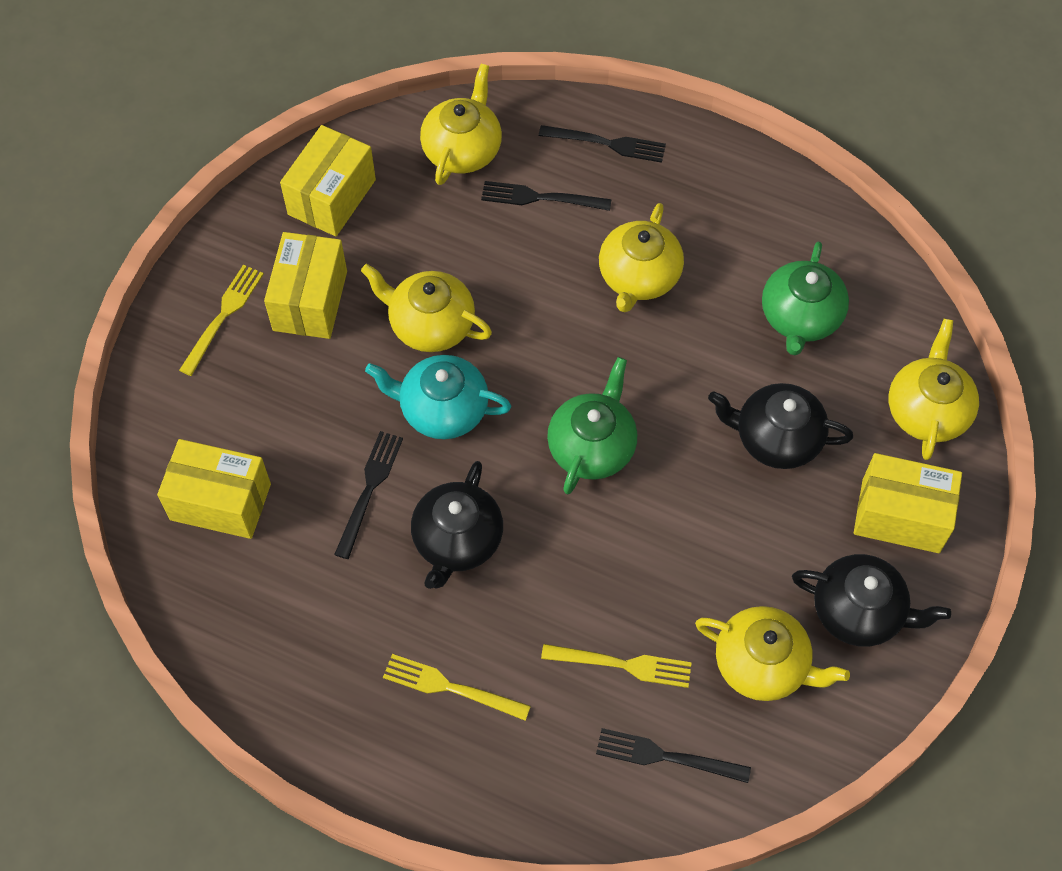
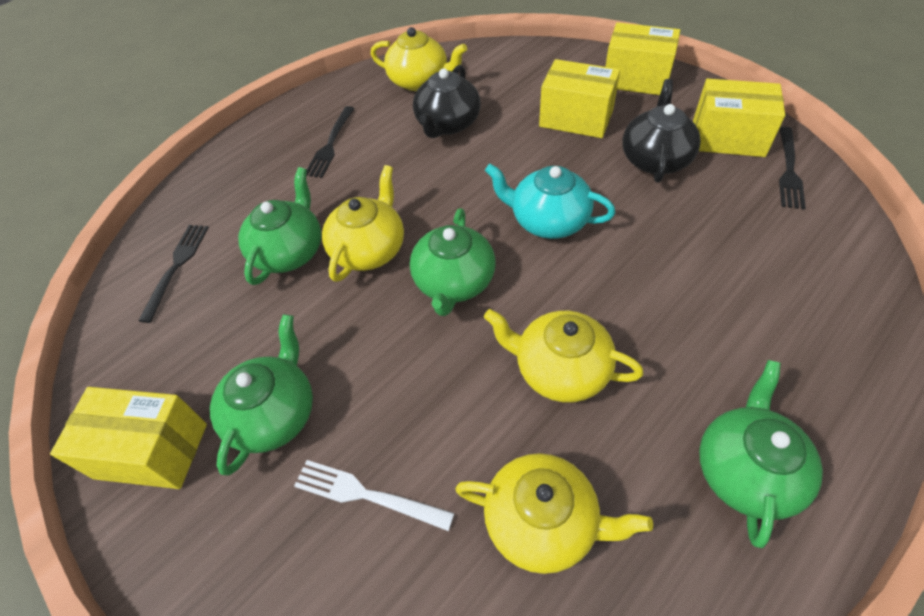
black fork: 4 -> 3
black teapot: 3 -> 2
green teapot: 2 -> 4
white fork: 0 -> 1
yellow fork: 3 -> 0
yellow teapot: 5 -> 4

